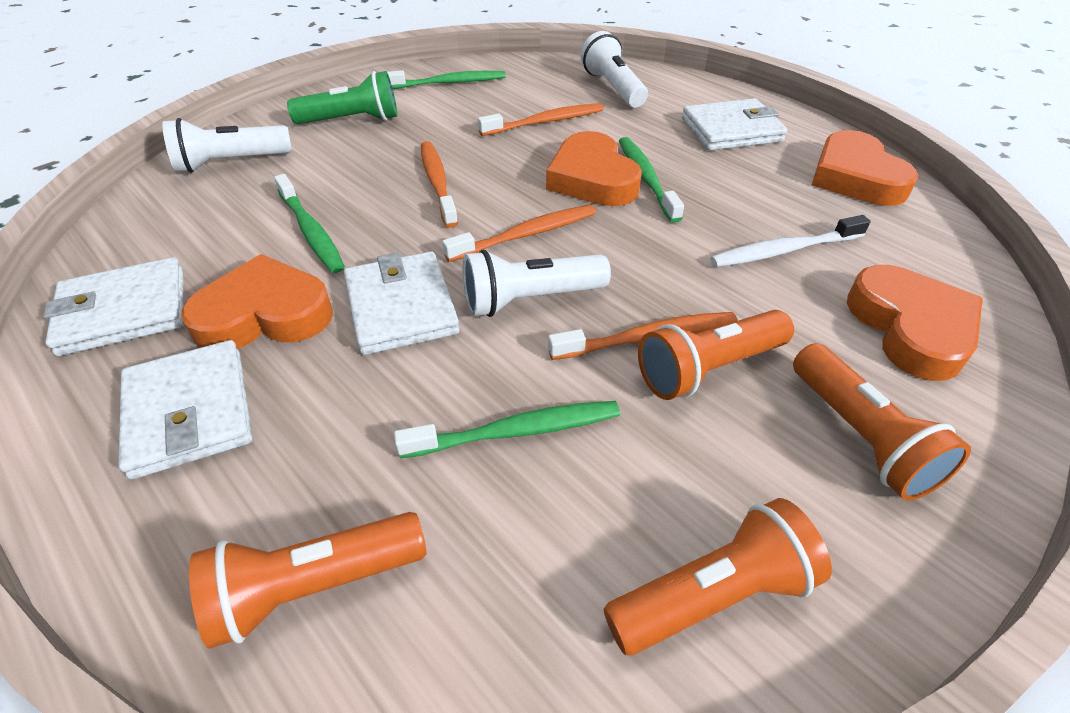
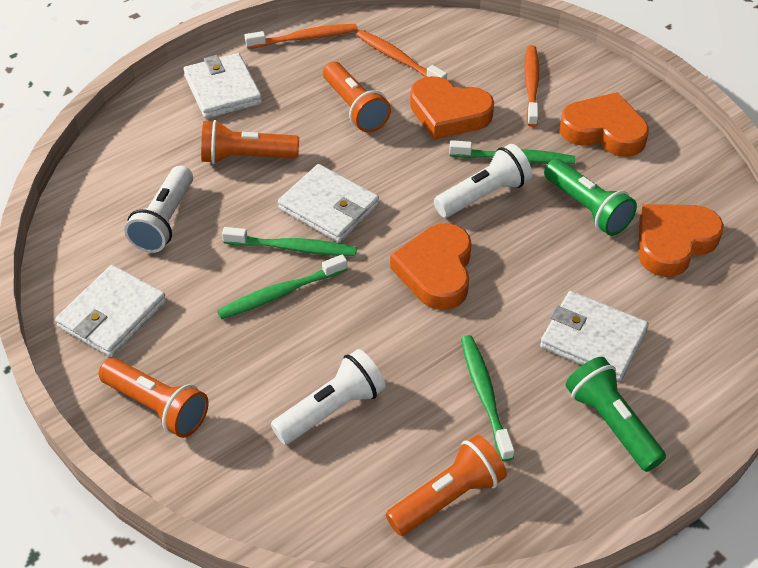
green flashlight: 1 -> 2
orange toothbrush: 4 -> 3
white toothbrush: 1 -> 0

